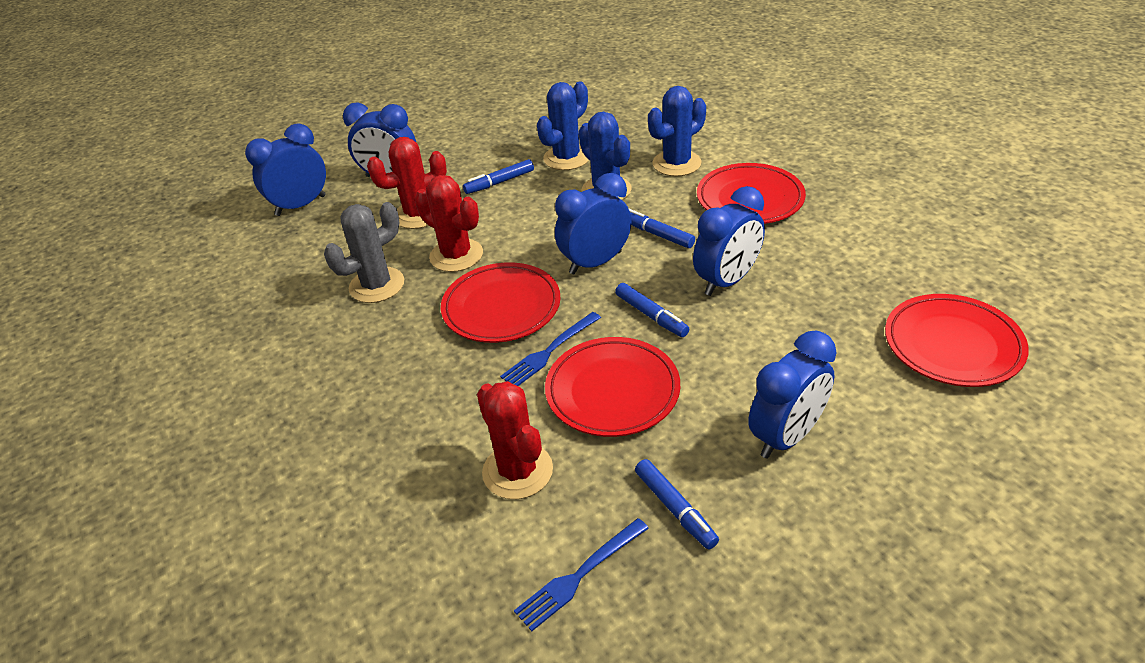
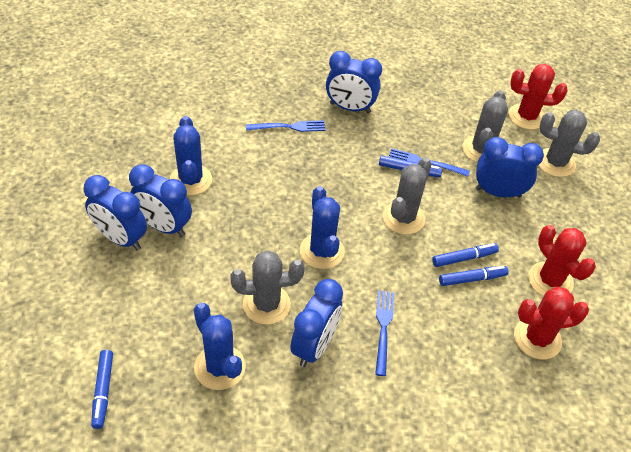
blue fork: 2 -> 3
grey cactus: 1 -> 4
red plate: 4 -> 0

